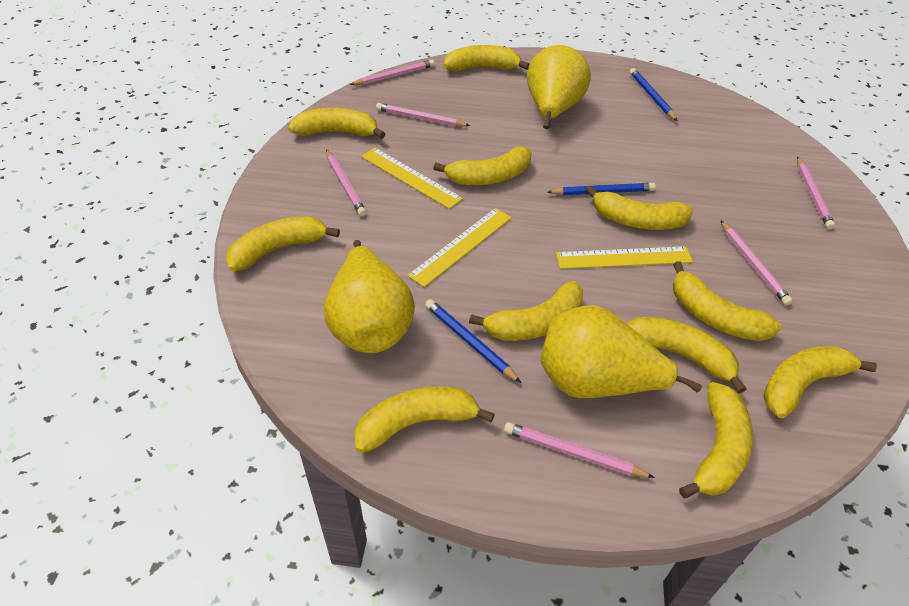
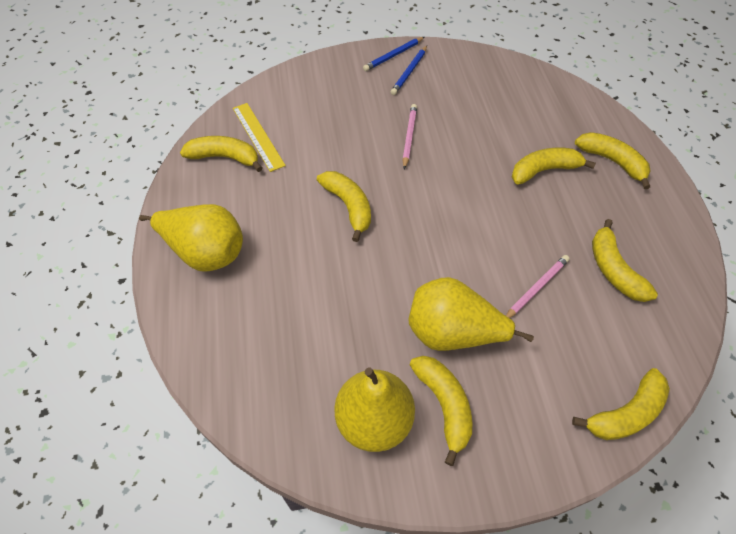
blue pencil: 3 -> 2
pink pencil: 6 -> 2
yellow banana: 11 -> 7
yellow ruler: 3 -> 1

